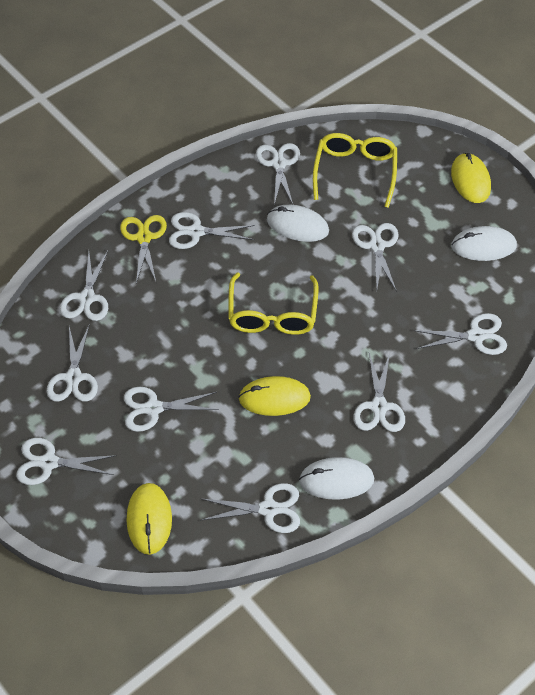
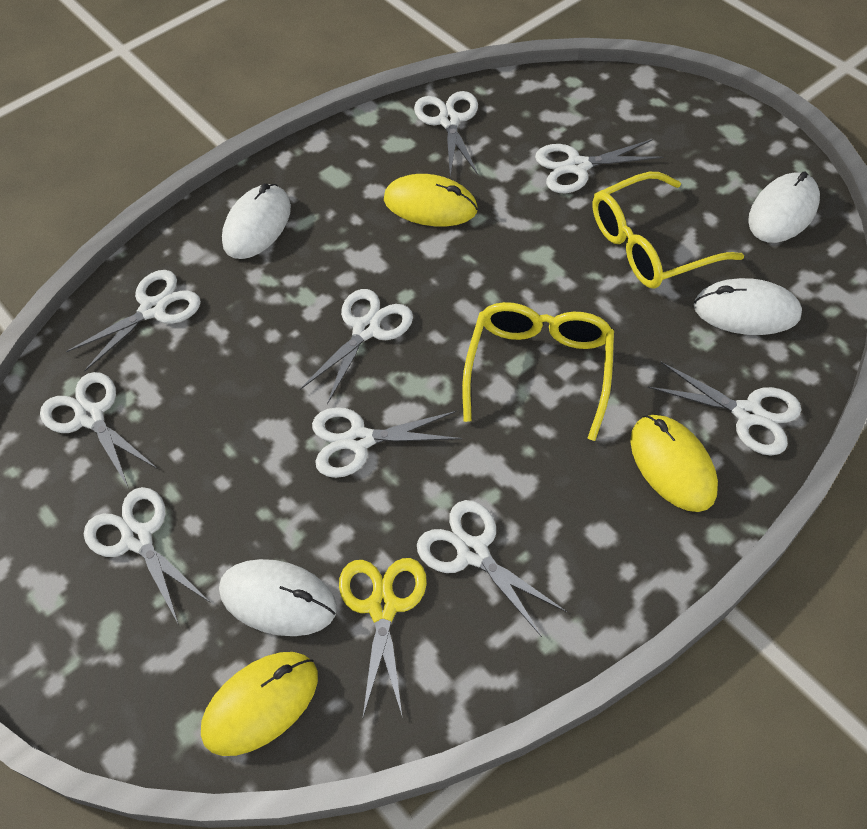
white mouse: 3 -> 4
white scissors: 10 -> 9

